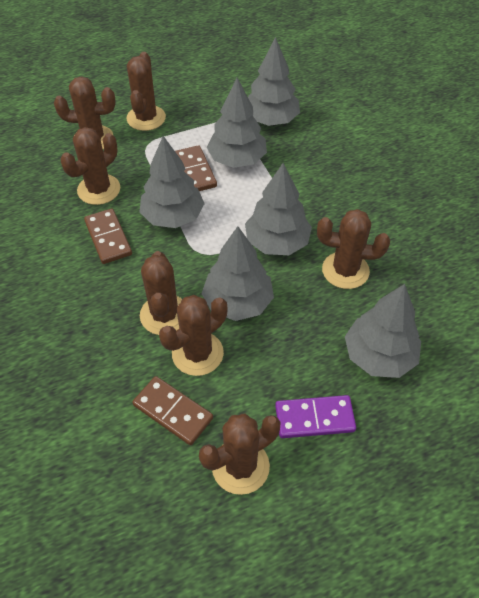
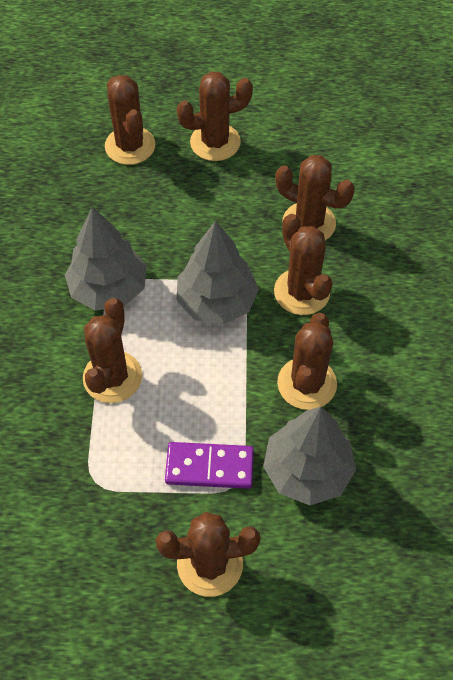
brown domino: 3 -> 0
grey tree: 6 -> 3

